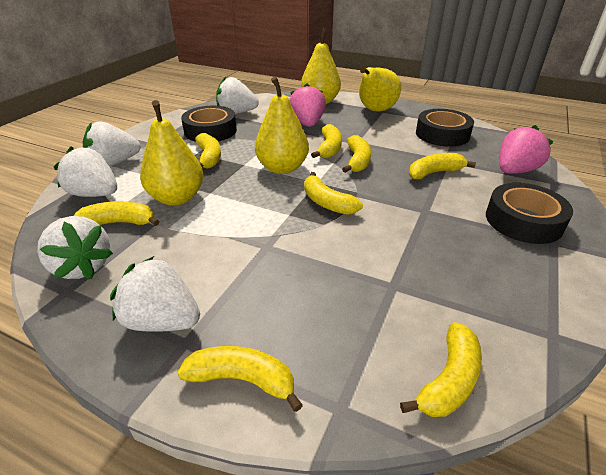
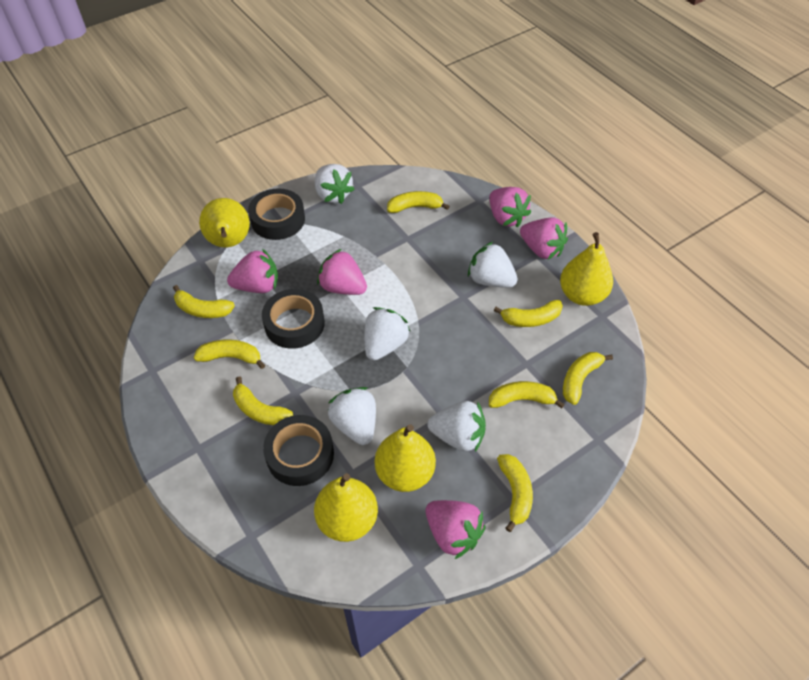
pink strawberry: 2 -> 5

